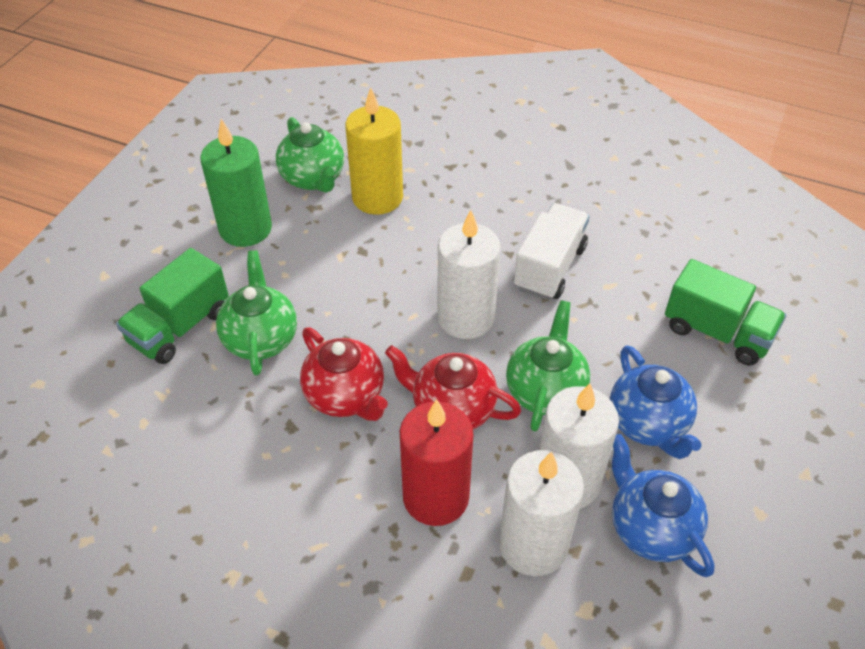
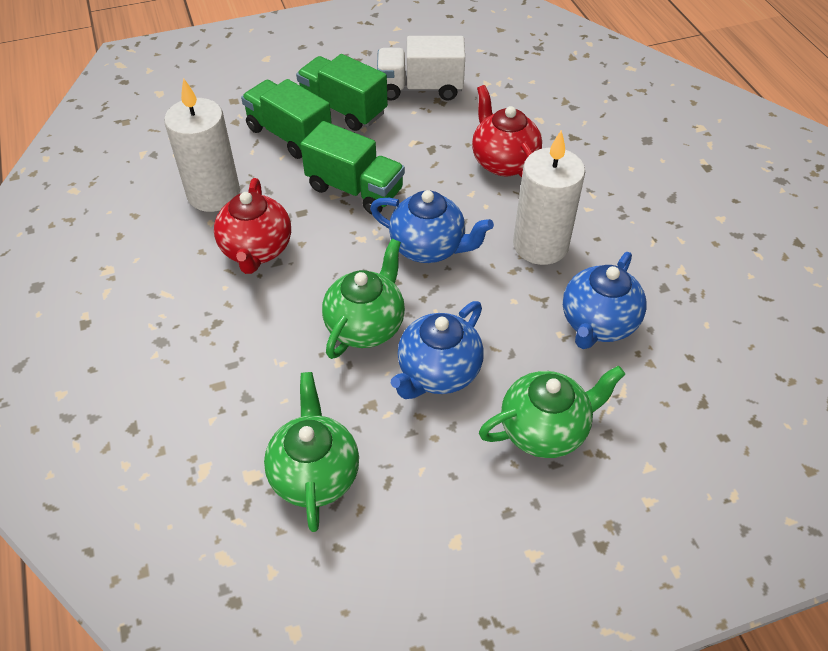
blue teapot: 2 -> 3
green candle: 1 -> 0
green truck: 2 -> 3
red candle: 1 -> 0
white candle: 3 -> 2
yellow candle: 1 -> 0

